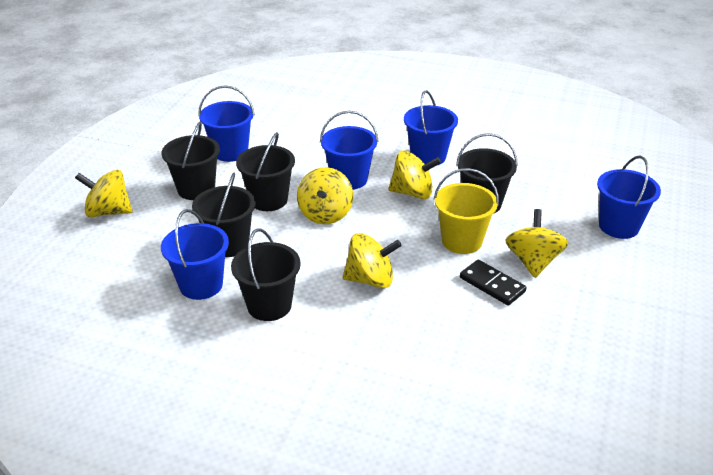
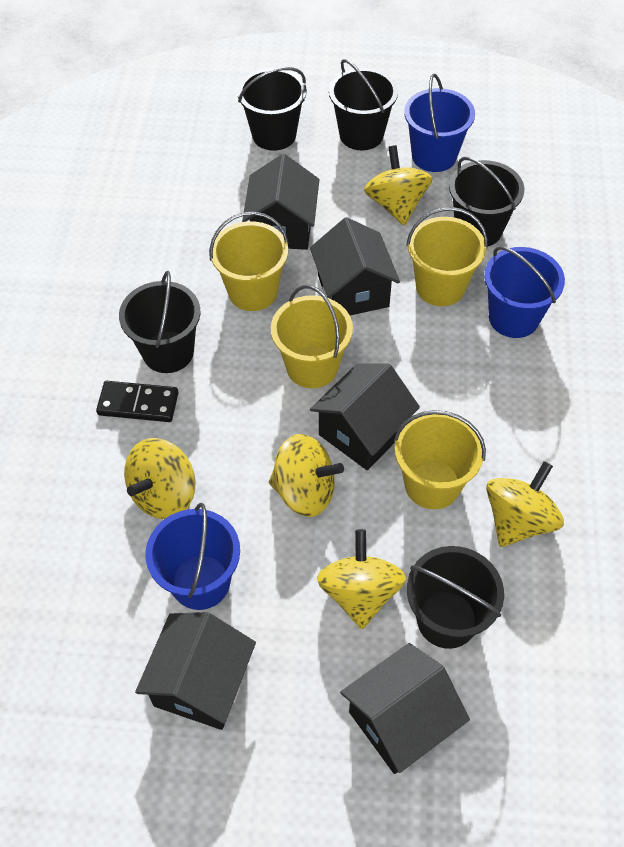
black house: 0 -> 5
blue bucket: 5 -> 3
yellow bucket: 1 -> 4

